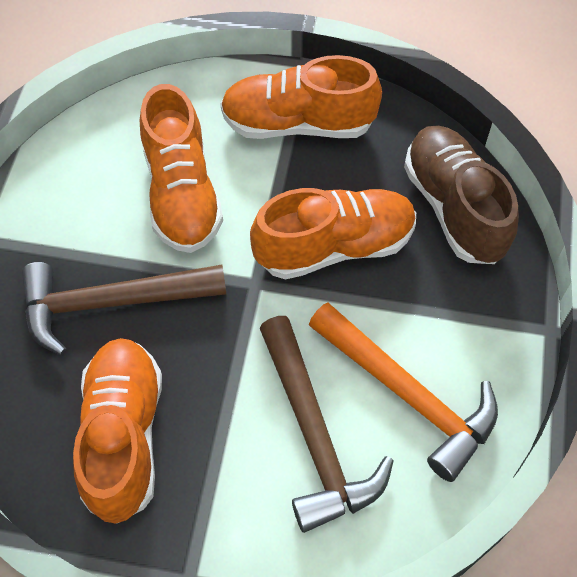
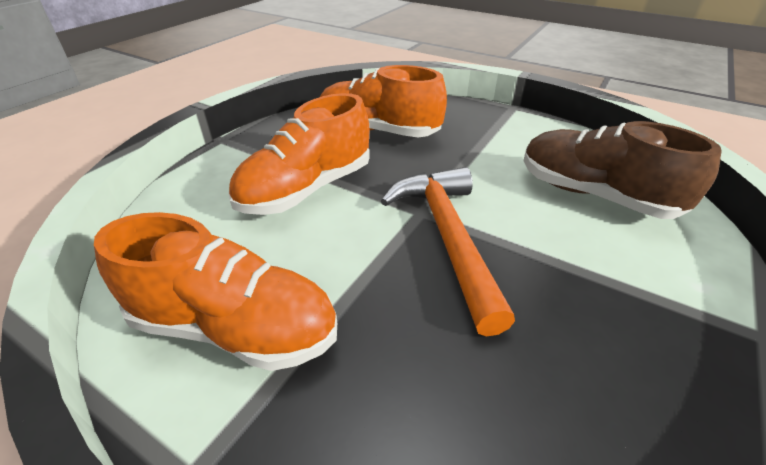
brown hammer: 2 -> 0
orange shoe: 4 -> 3

